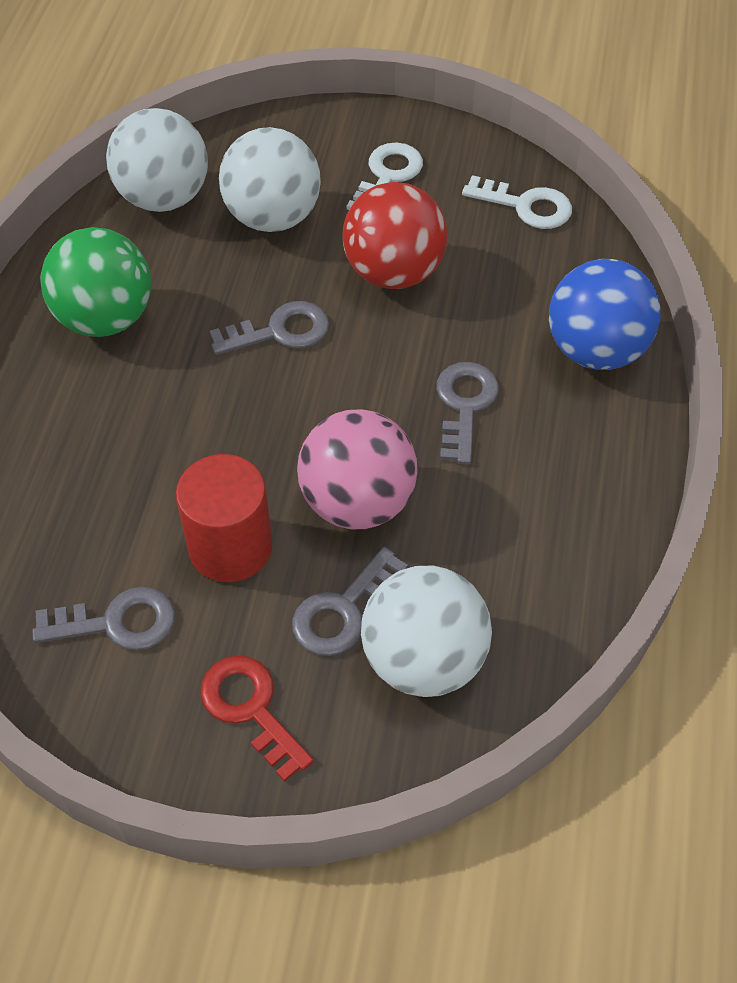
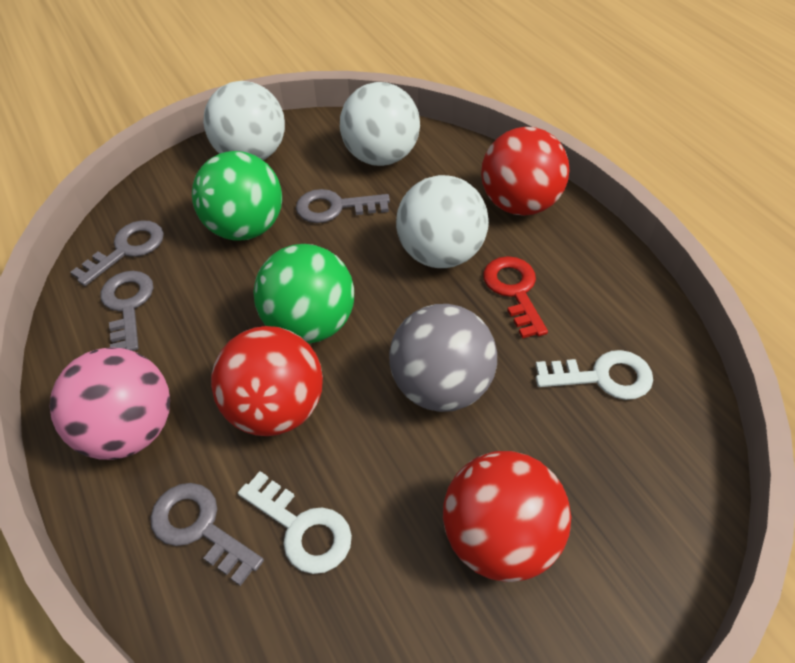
blue ball: 1 -> 0
green ball: 1 -> 2
grey ball: 0 -> 1
red ball: 1 -> 3
red cylinder: 1 -> 0

